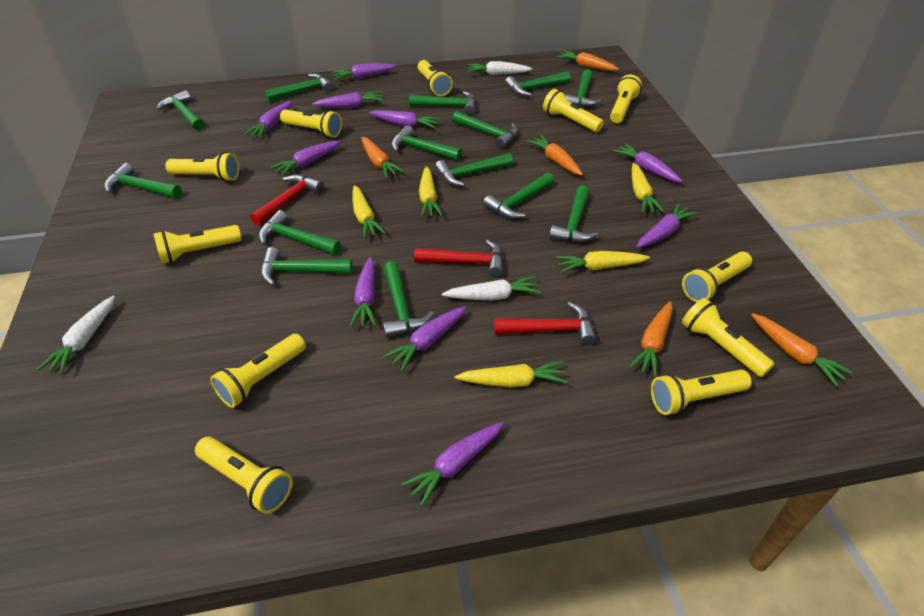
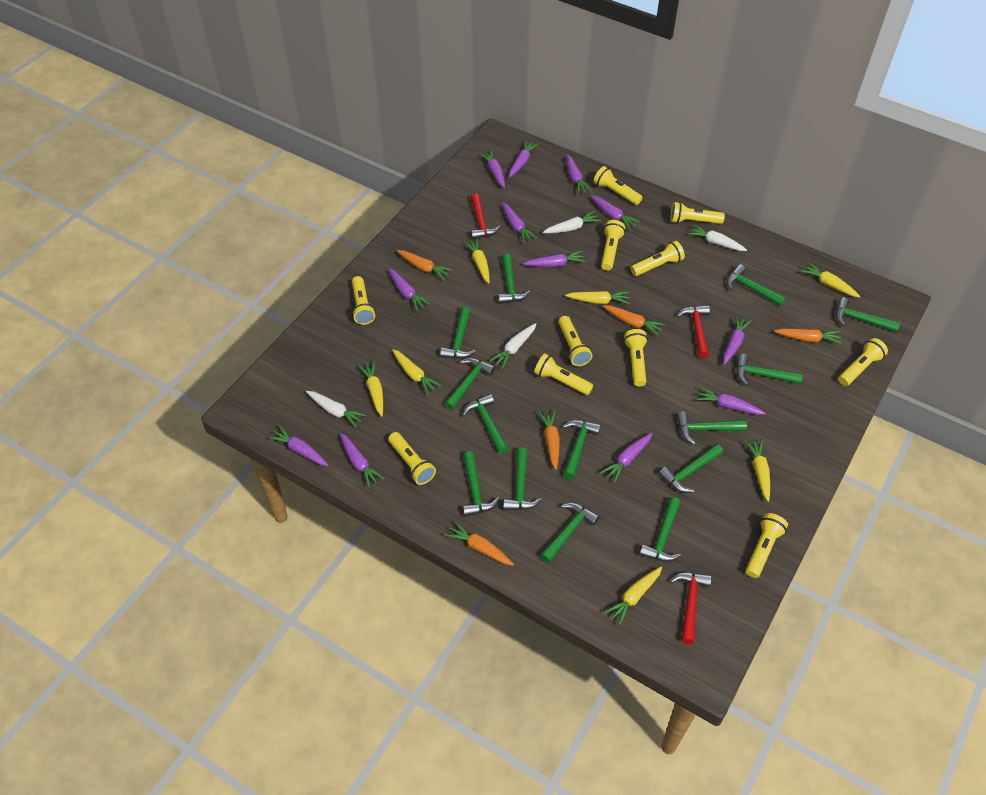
purple carrot: 10 -> 12
white carrot: 3 -> 4
yellow carrot: 5 -> 7

